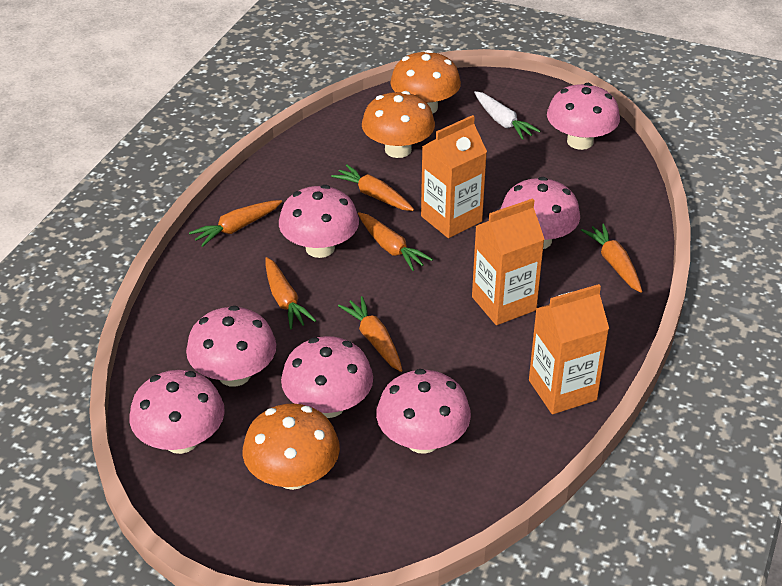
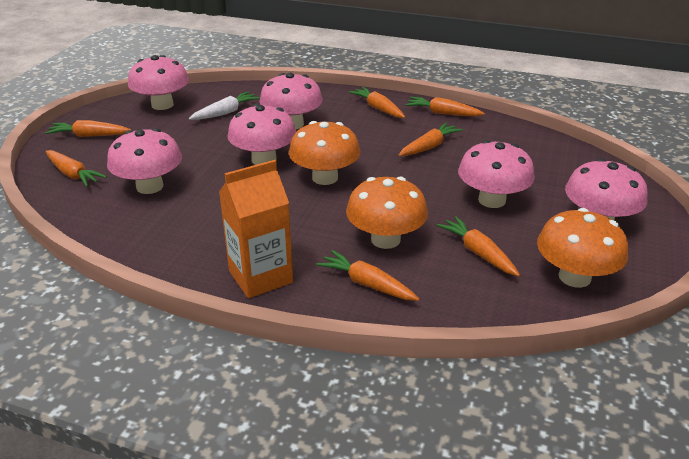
orange carrot: 6 -> 7
orange carton: 3 -> 1
pink mushroom: 7 -> 6

